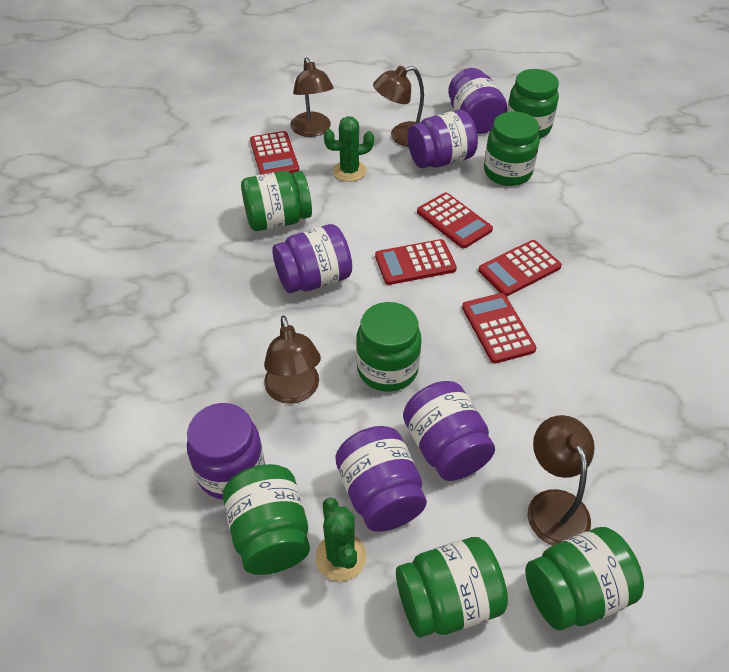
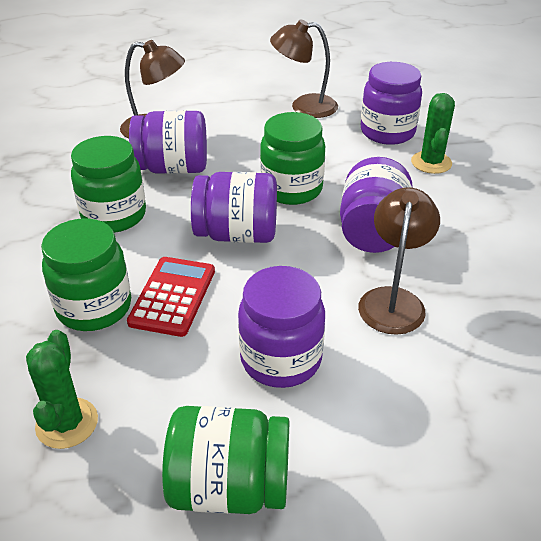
brown lamp: 4 -> 3
green jar: 7 -> 4
purple jar: 6 -> 5
red calculator: 5 -> 1

